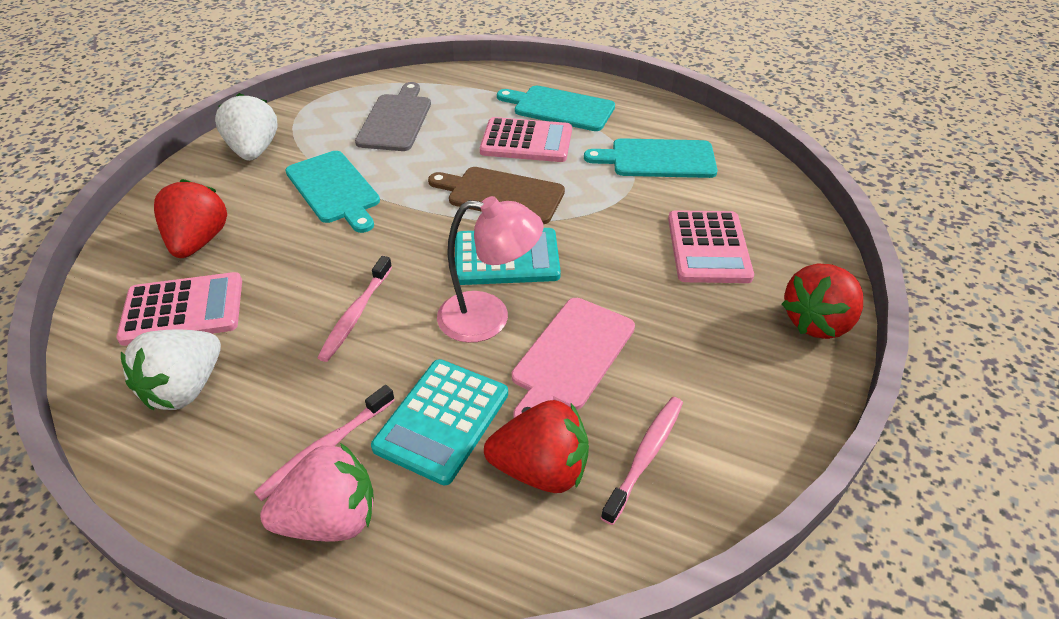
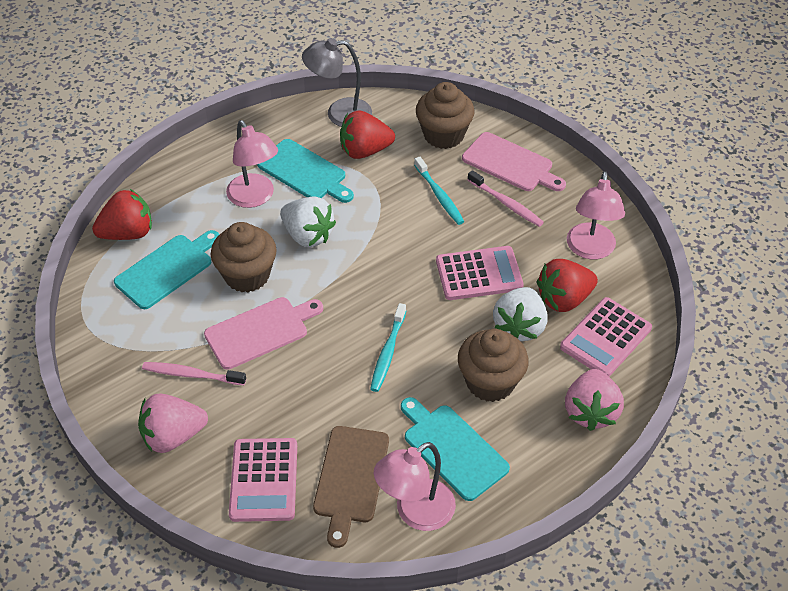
brown cupcake: 0 -> 3
grey cutting board: 1 -> 0
grey lamp: 0 -> 1
pink cutting board: 1 -> 2
pink lamp: 1 -> 3
pink strawberry: 1 -> 2
pink toothbrush: 3 -> 2
turquoise calculator: 2 -> 0
turquoise toothbrush: 0 -> 2

